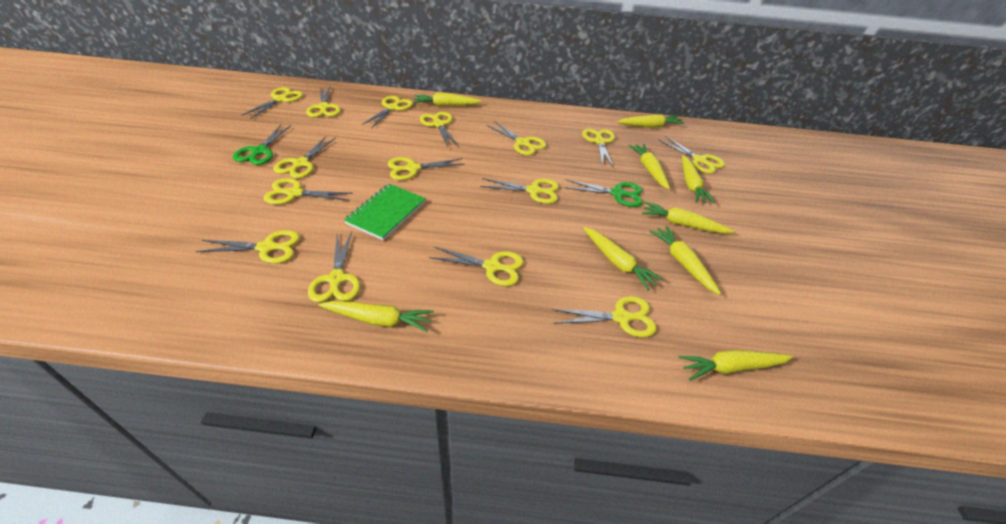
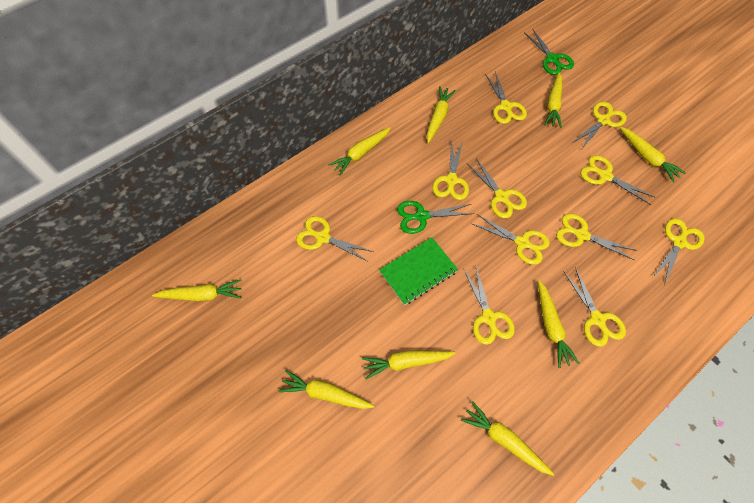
yellow scissors: 15 -> 11

